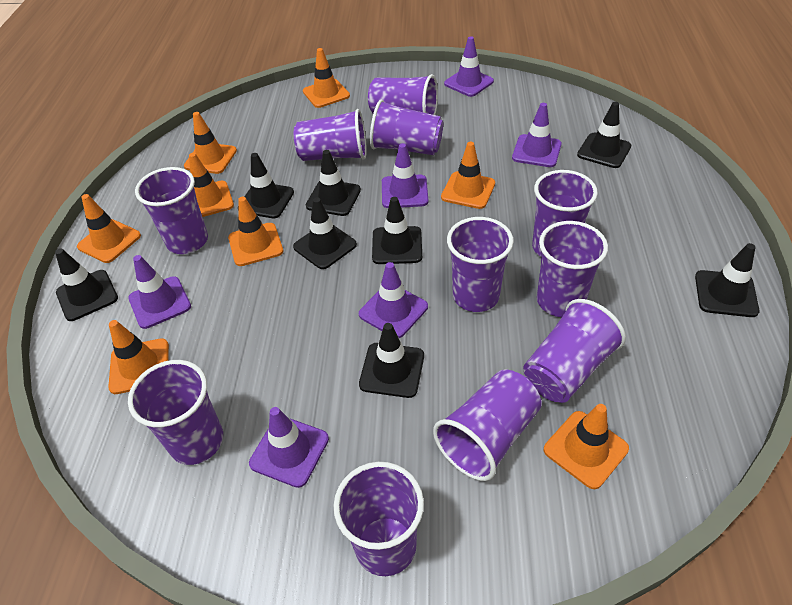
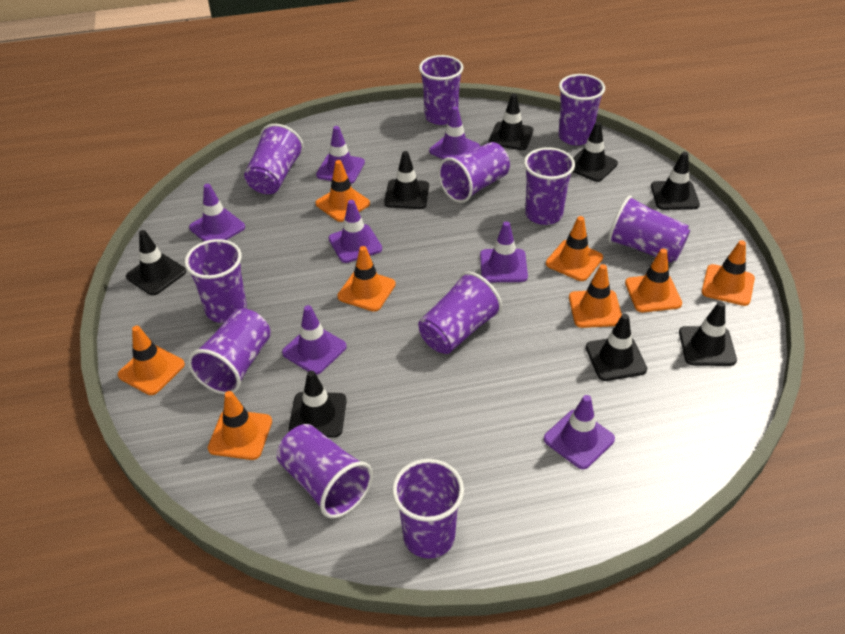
purple traffic cone: 6 -> 7

